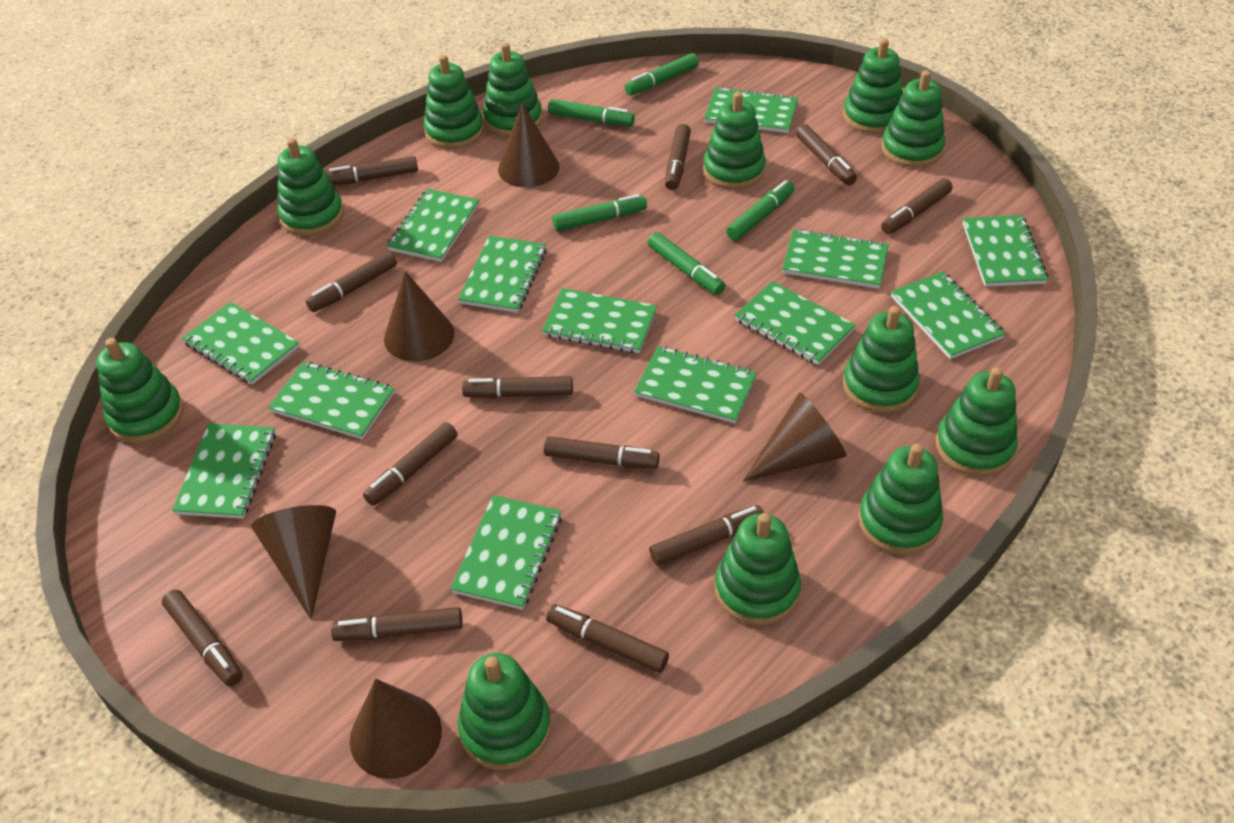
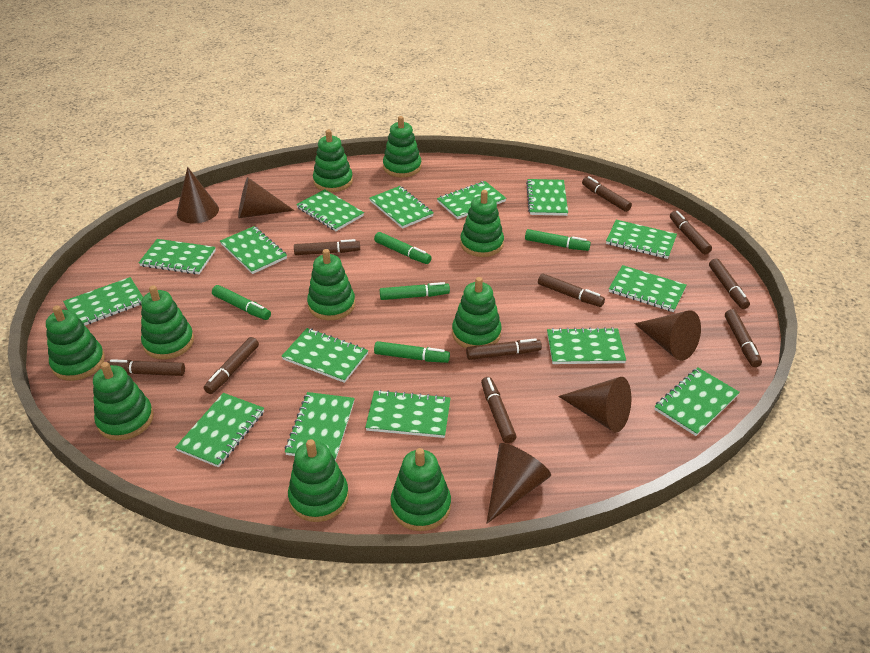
brown marker: 12 -> 10
green notebook: 13 -> 15
green stacking toy: 12 -> 10

